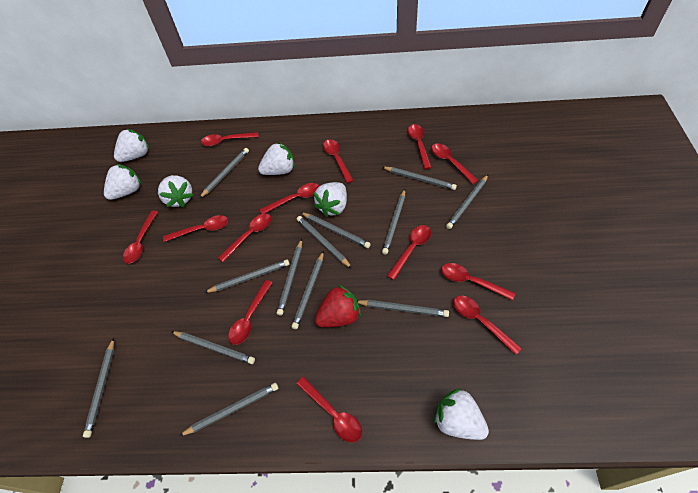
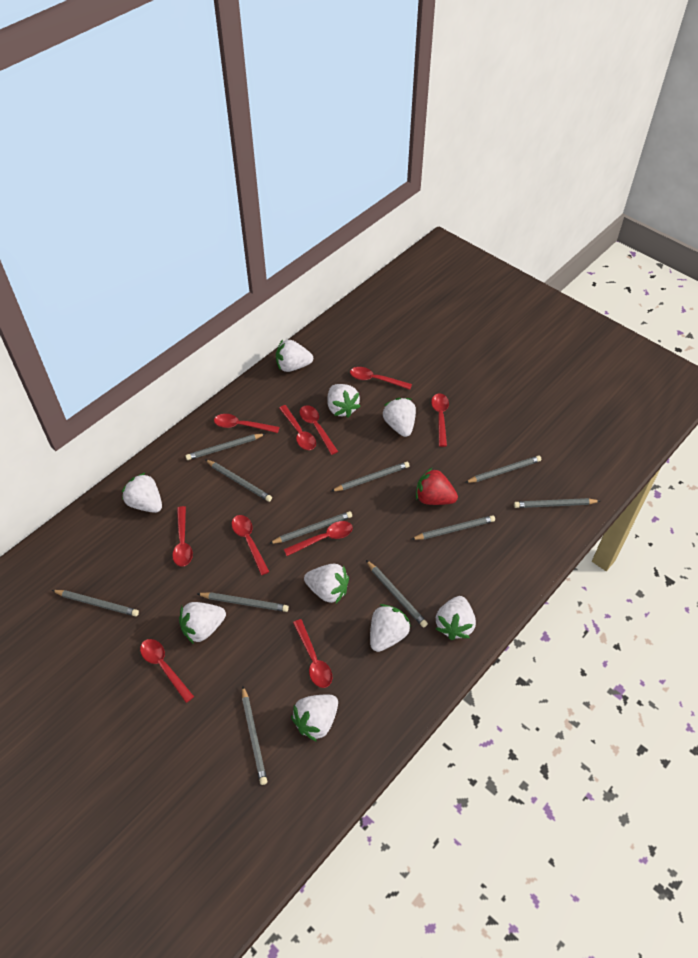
grey pencil: 13 -> 11
red spoon: 13 -> 10
white strawberry: 6 -> 9

